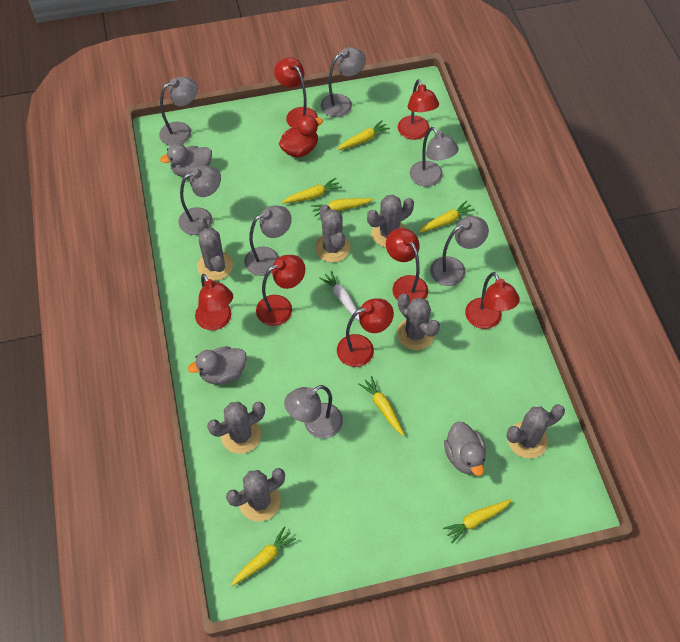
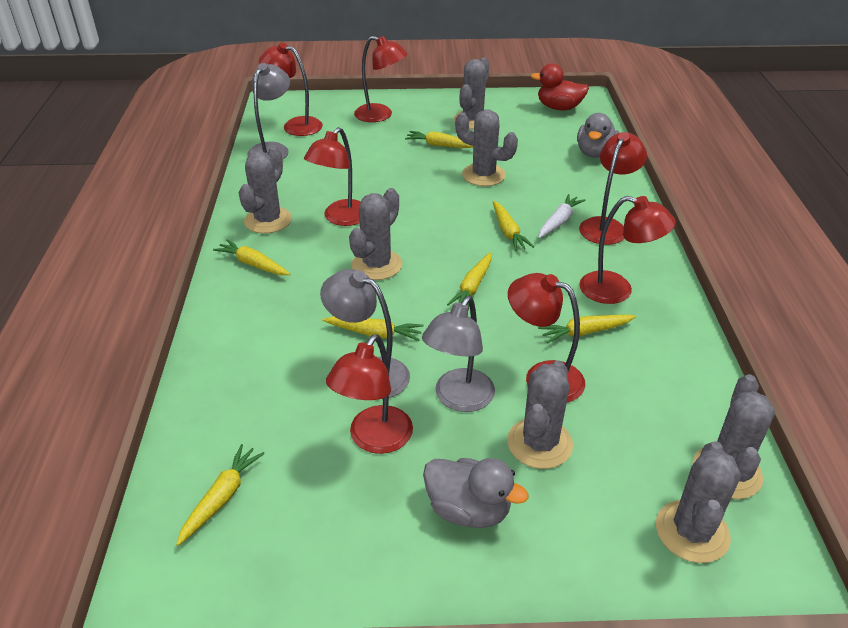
grey duck: 3 -> 2
grey lamp: 7 -> 3

